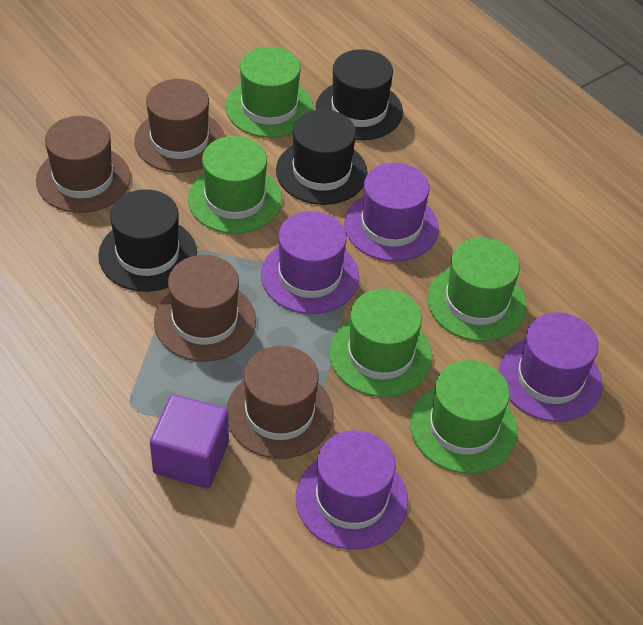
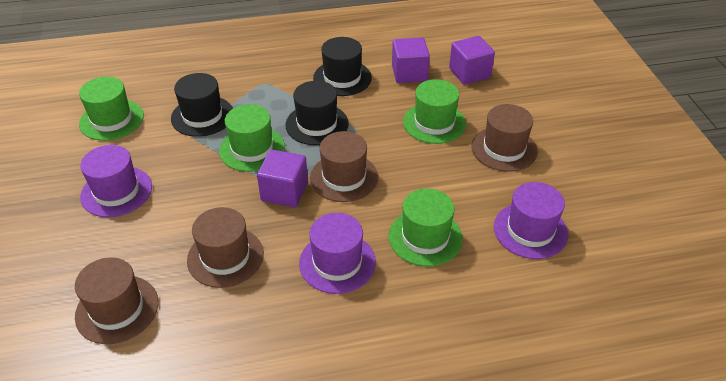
green hat: 5 -> 4
purple cube: 1 -> 3
purple hat: 4 -> 3

